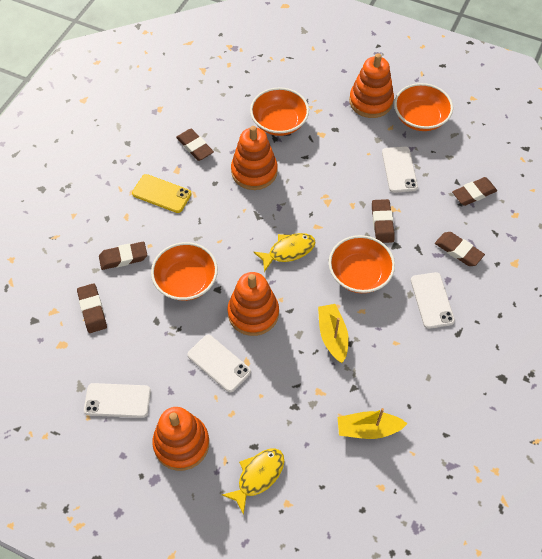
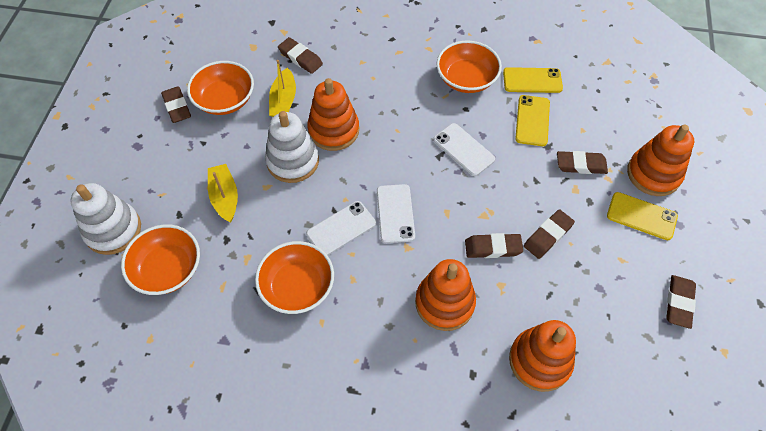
white phone: 4 -> 3
white stacking toy: 0 -> 2
yellow fish: 2 -> 0
yellow phone: 1 -> 3

